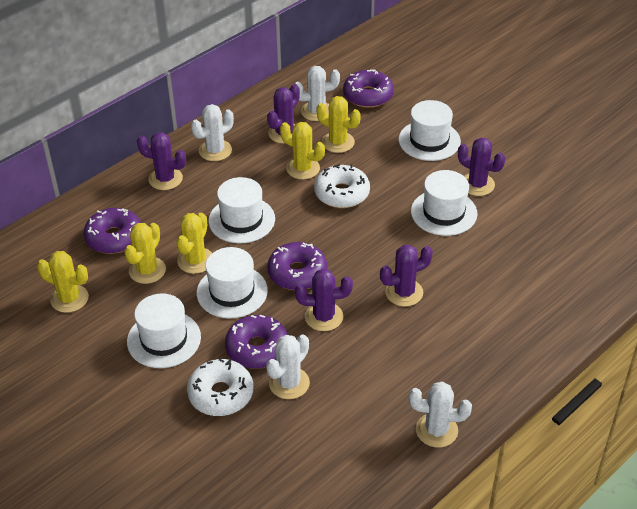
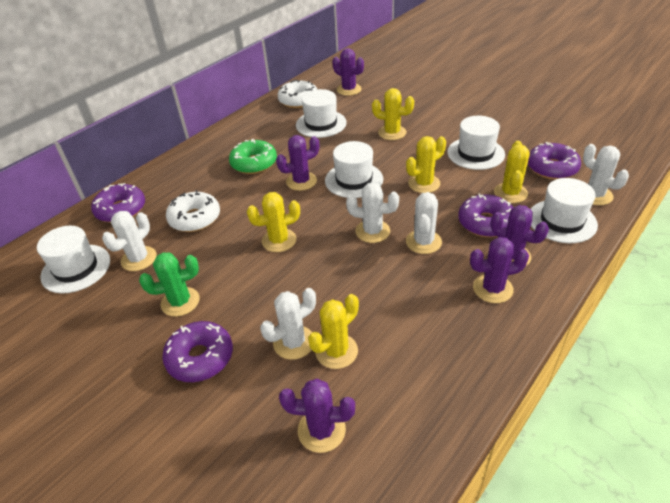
green cactus: 0 -> 1
green donut: 0 -> 1
white cactus: 4 -> 5

